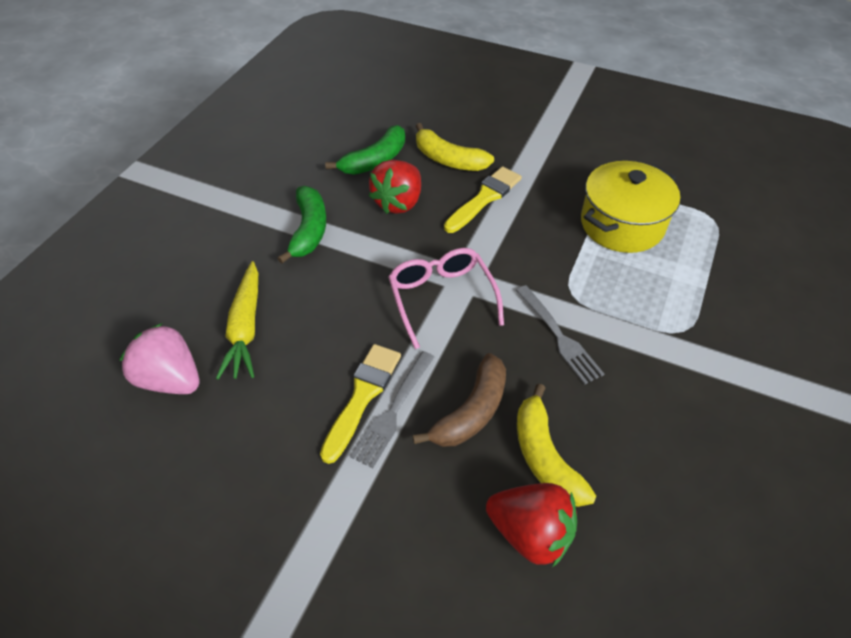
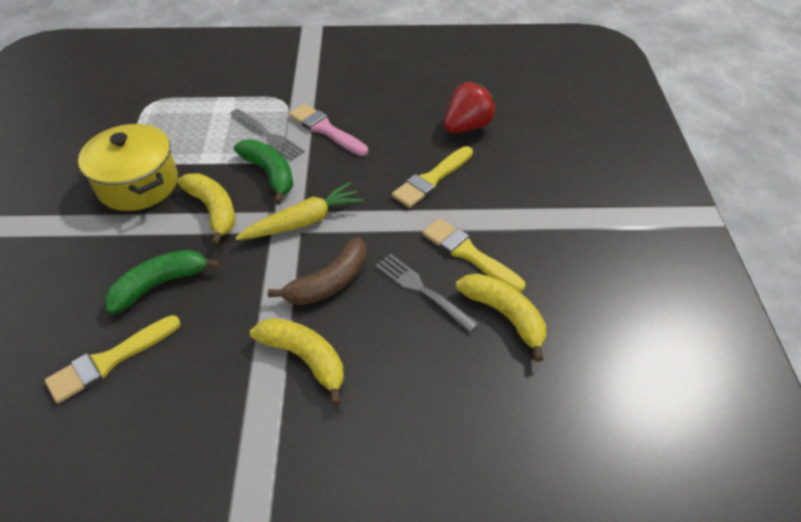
pink brush: 0 -> 1
pink glasses: 1 -> 0
pink strawberry: 1 -> 0
red strawberry: 2 -> 1
yellow banana: 2 -> 3
yellow brush: 2 -> 3

